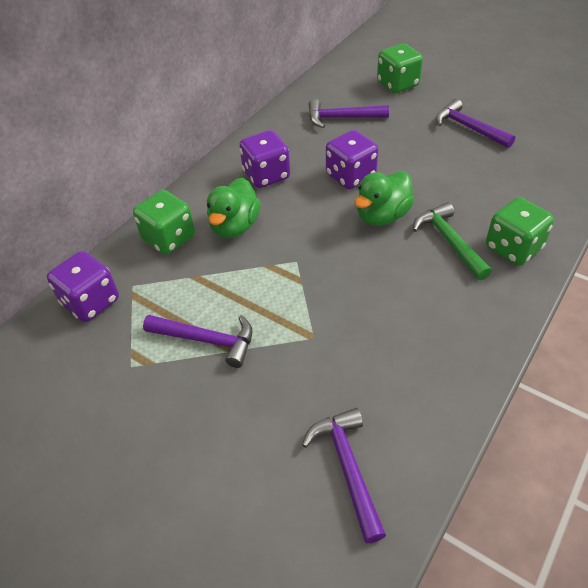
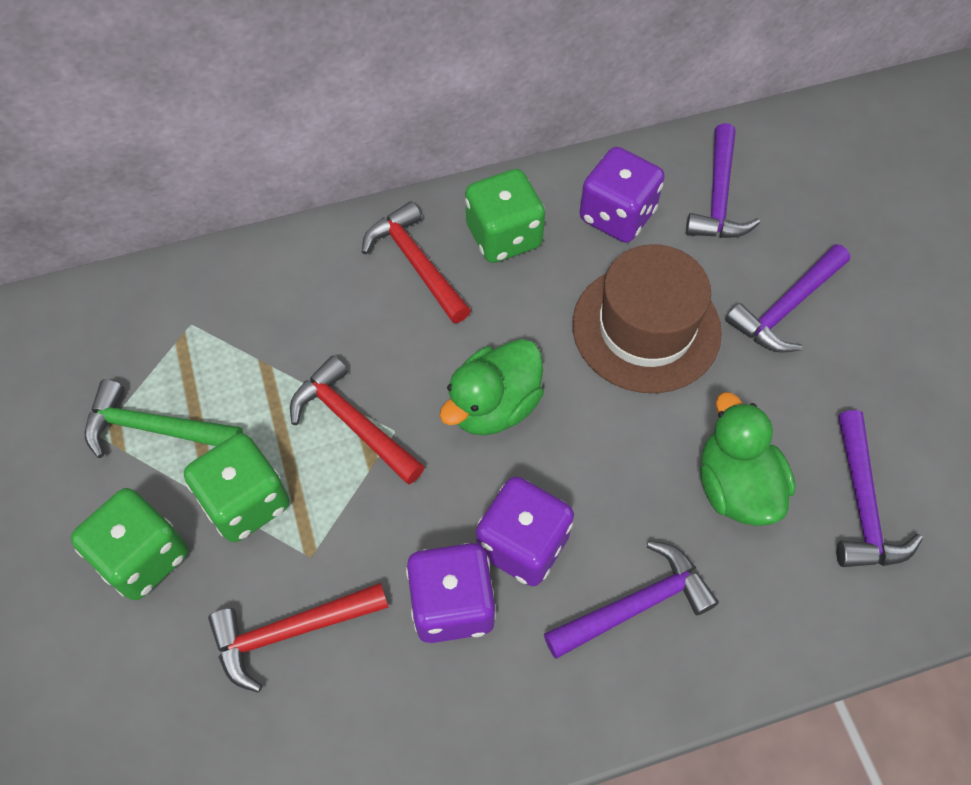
brown hat: 0 -> 1
red hammer: 0 -> 3

